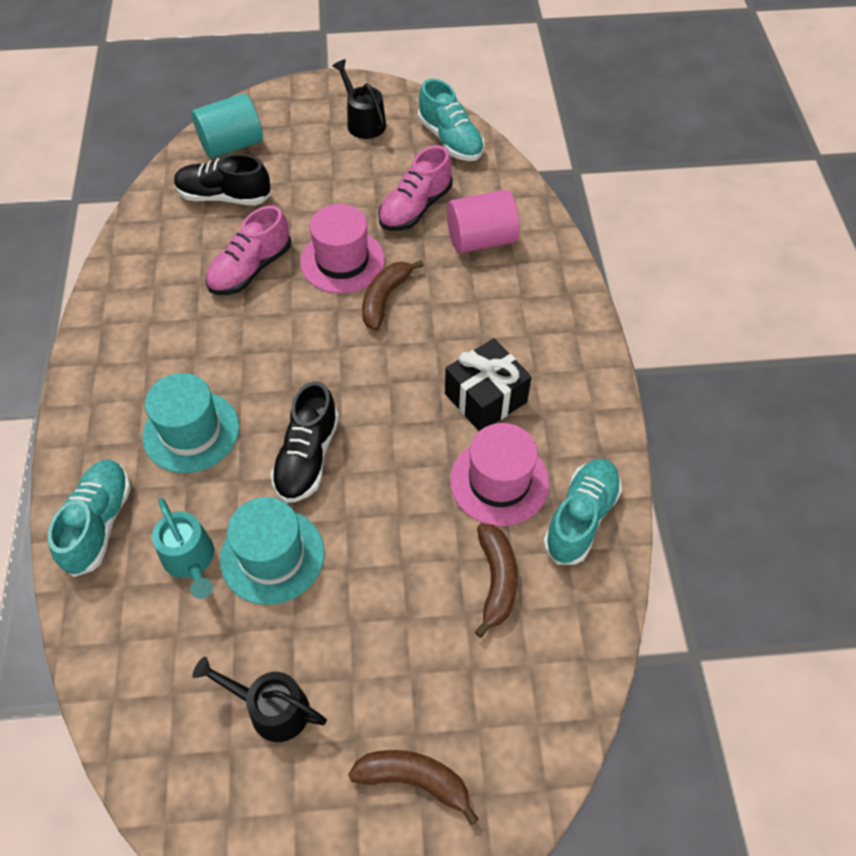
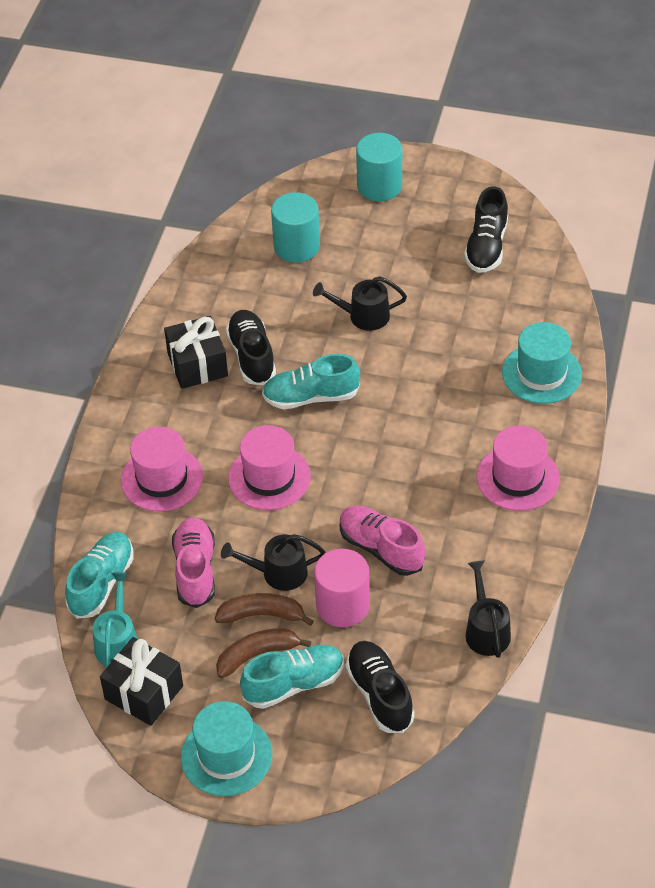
black gift: 1 -> 2
black shoe: 2 -> 3
black watering can: 2 -> 3
brown banana: 3 -> 2
pink hat: 2 -> 3
turquoise cylinder: 1 -> 2

